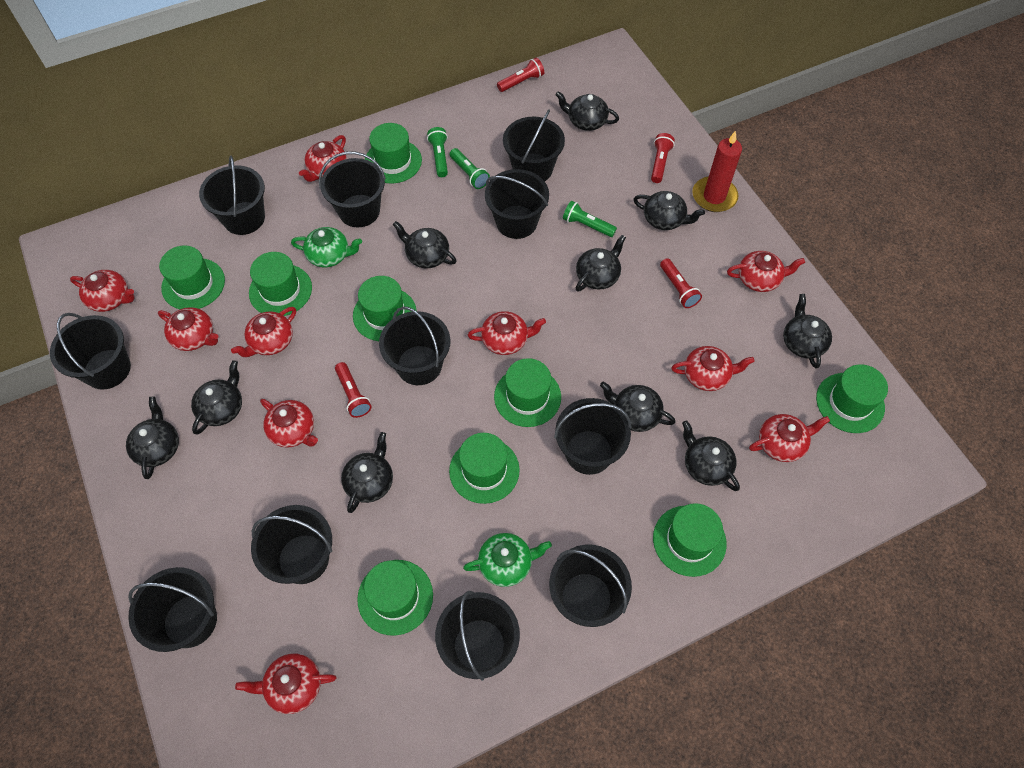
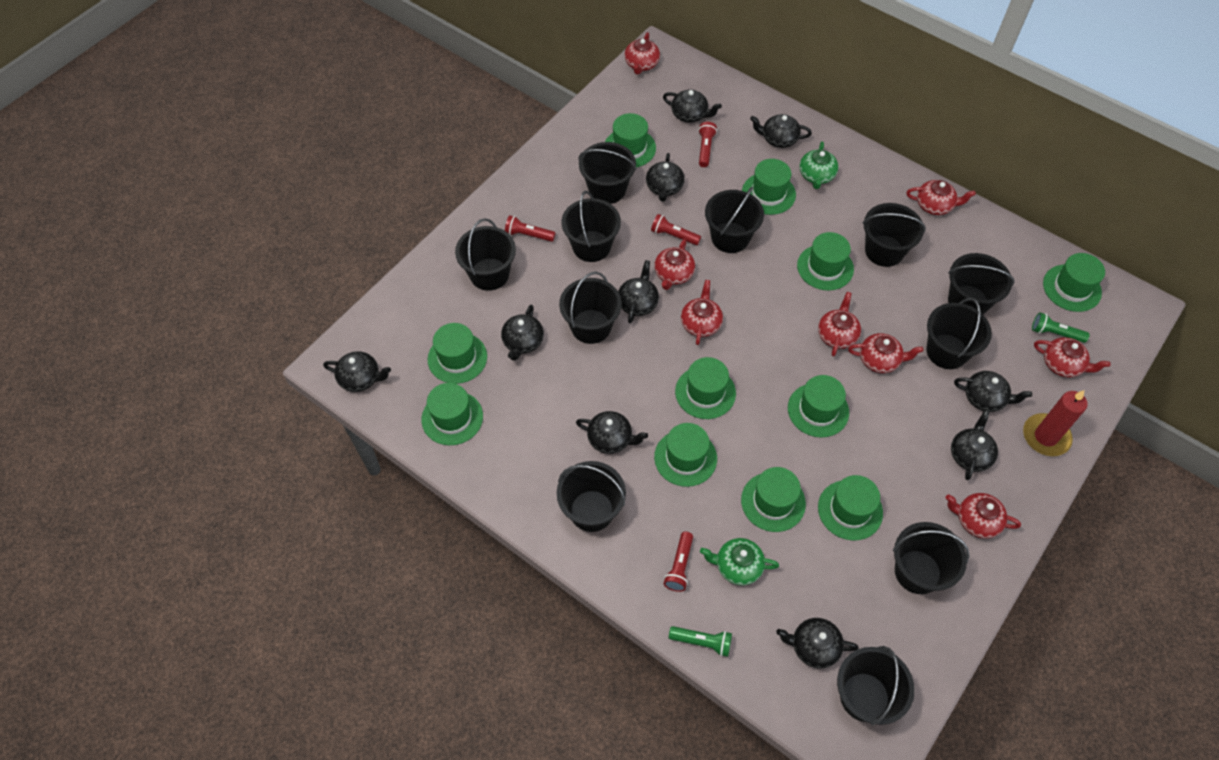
green flashlight: 3 -> 2
green hat: 9 -> 11
red teapot: 10 -> 8

